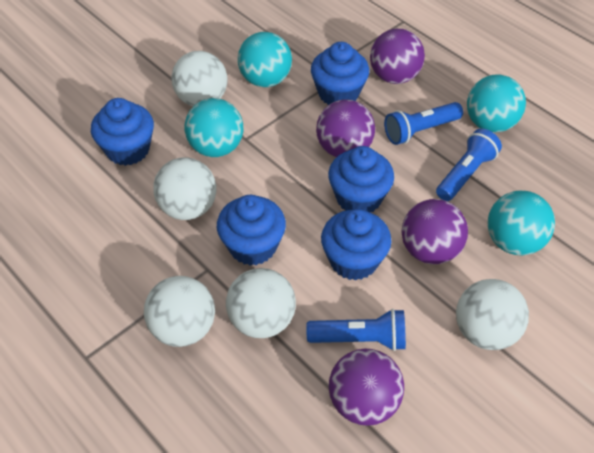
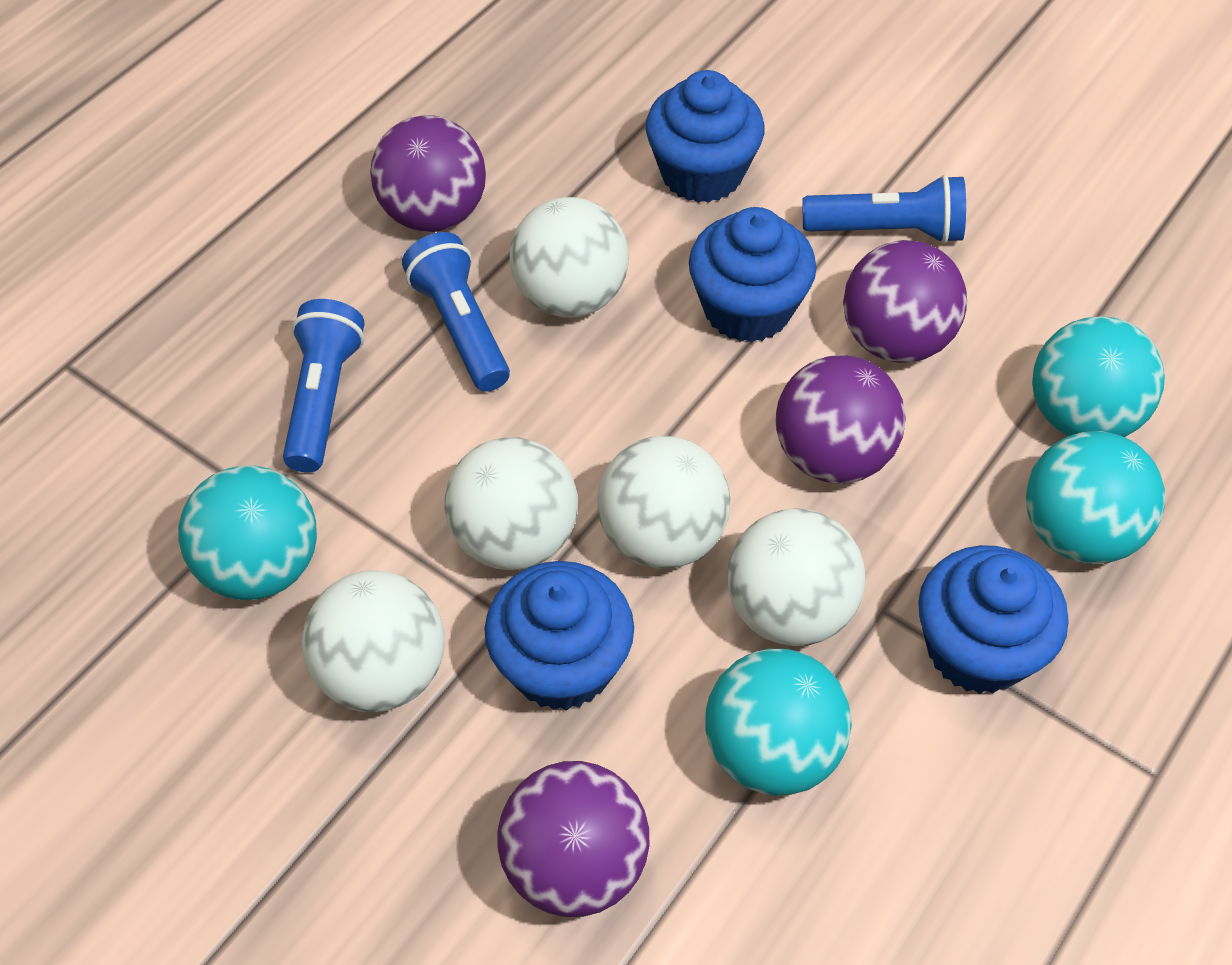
blue cupcake: 5 -> 4

